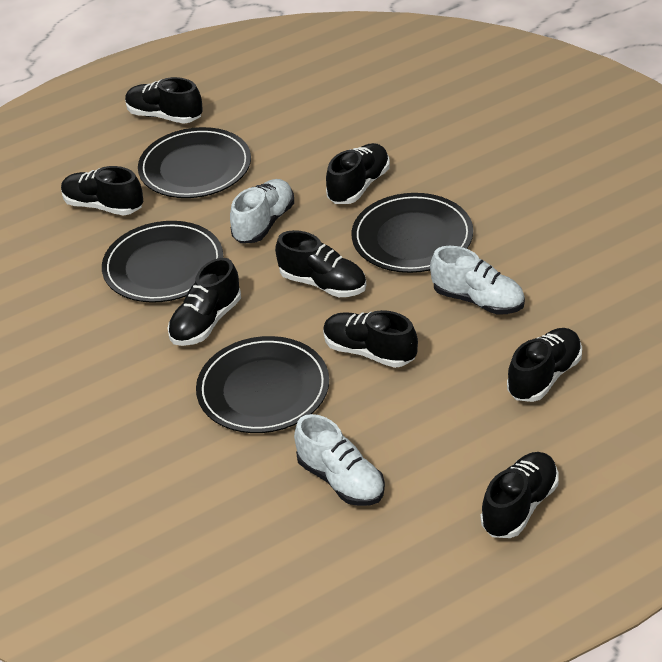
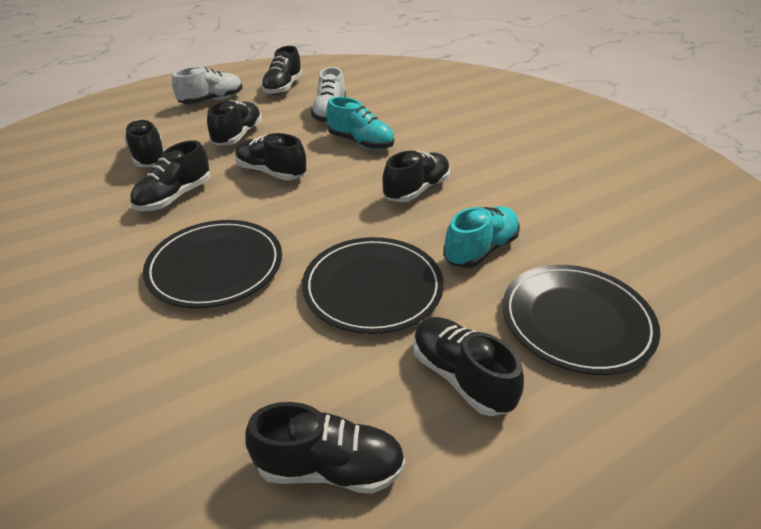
black plate: 4 -> 3
turquoise shoe: 0 -> 2
white shoe: 3 -> 2

